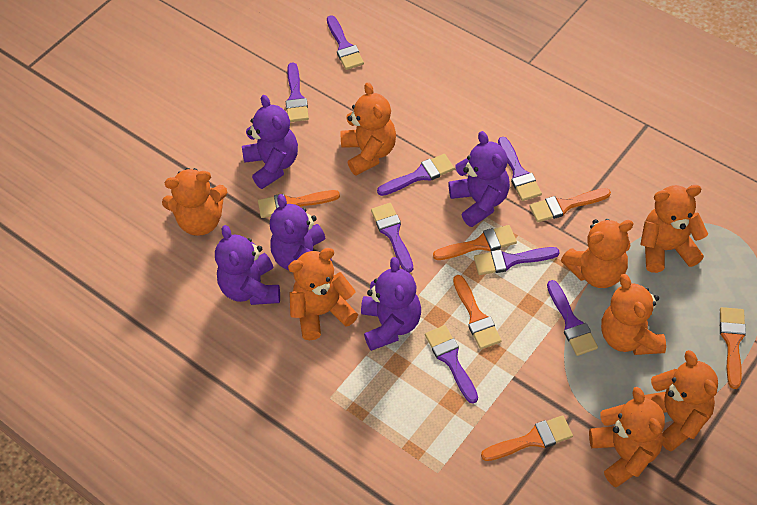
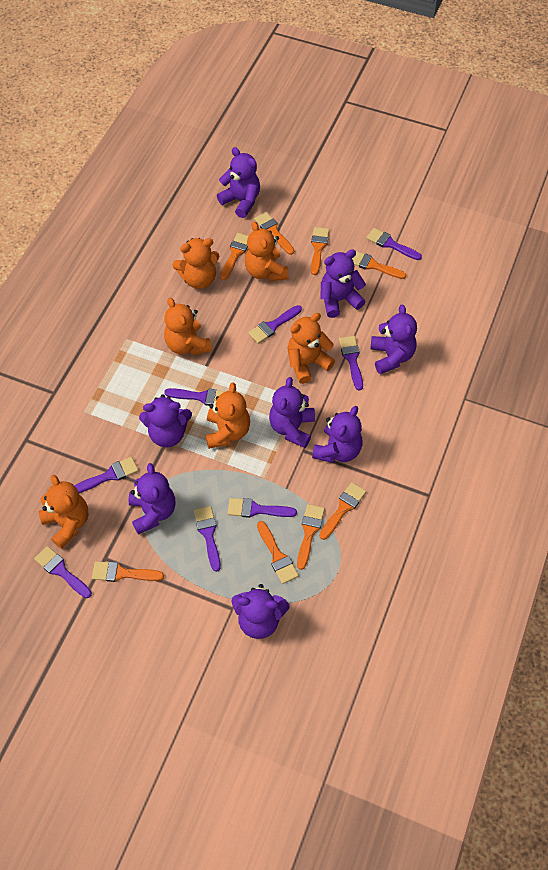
orange brush: 6 -> 8
orange teddy bear: 8 -> 6
purple teddy bear: 5 -> 8

